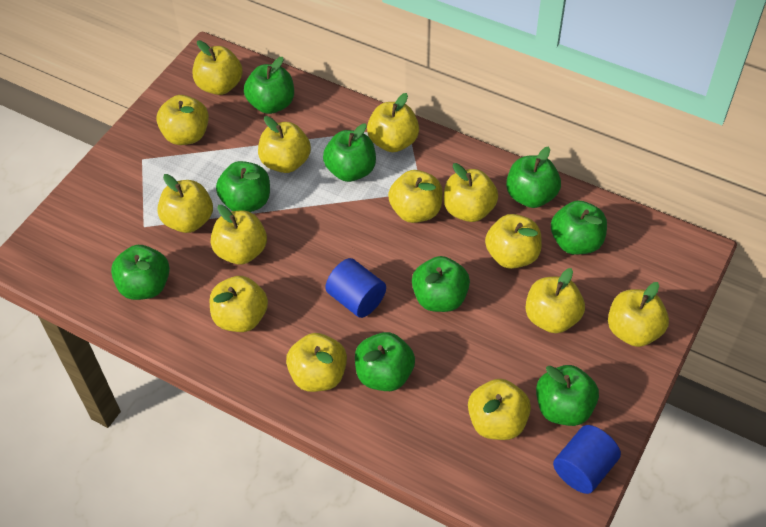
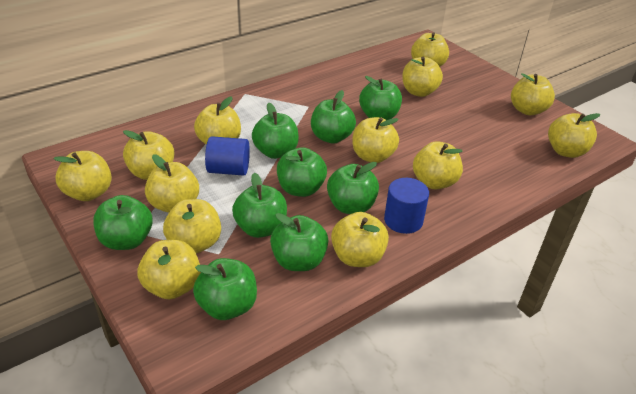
yellow apple: 14 -> 13

